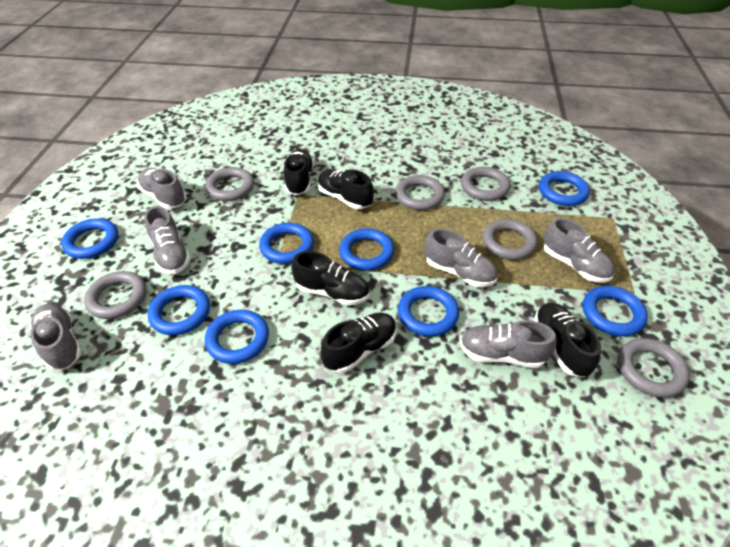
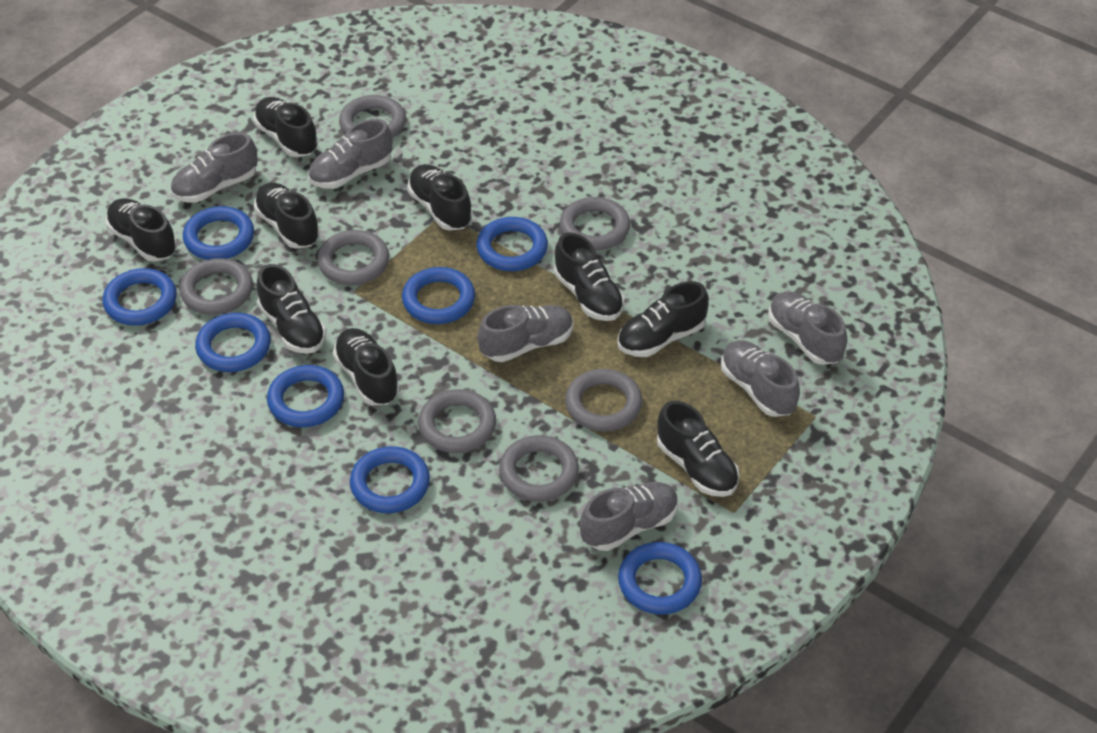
black shoe: 5 -> 9
grey ring: 6 -> 7

